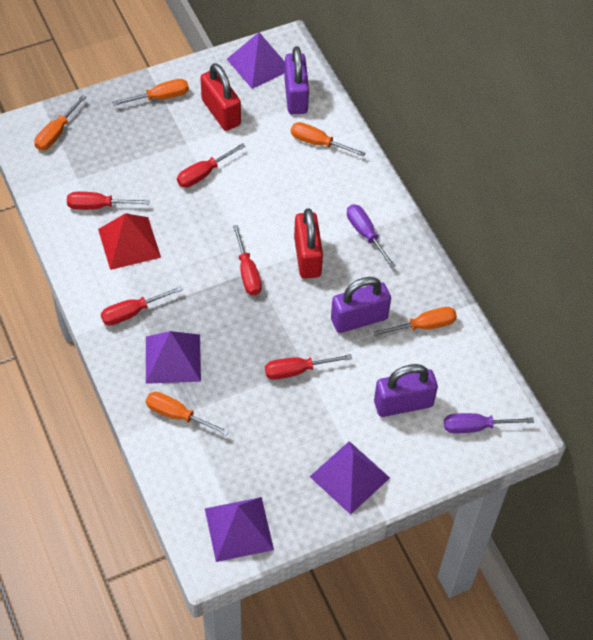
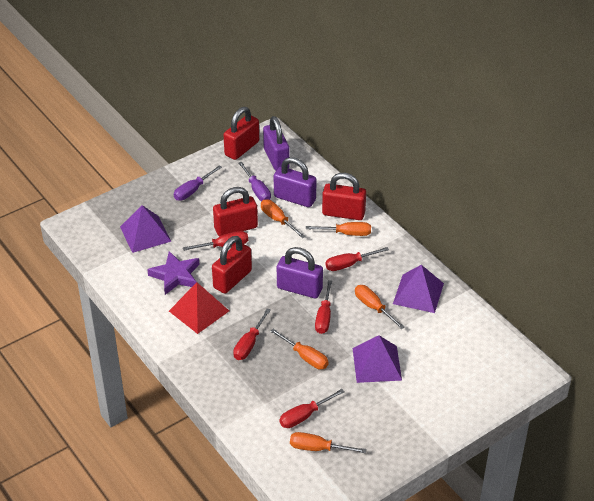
purple pyramid: 4 -> 3
purple star: 0 -> 1
red padlock: 2 -> 4

